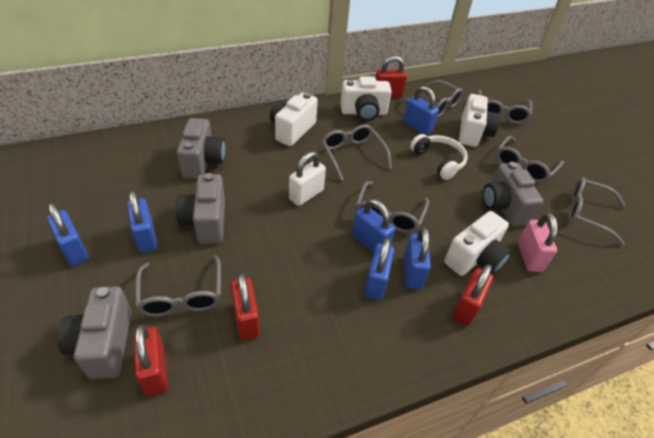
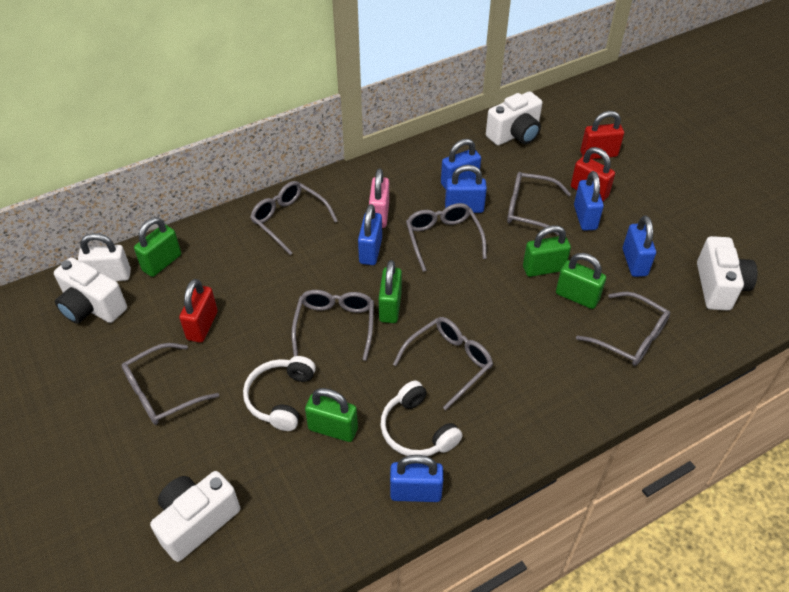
green padlock: 0 -> 5
grey camera: 4 -> 0
red padlock: 4 -> 3
white headphones: 1 -> 2

